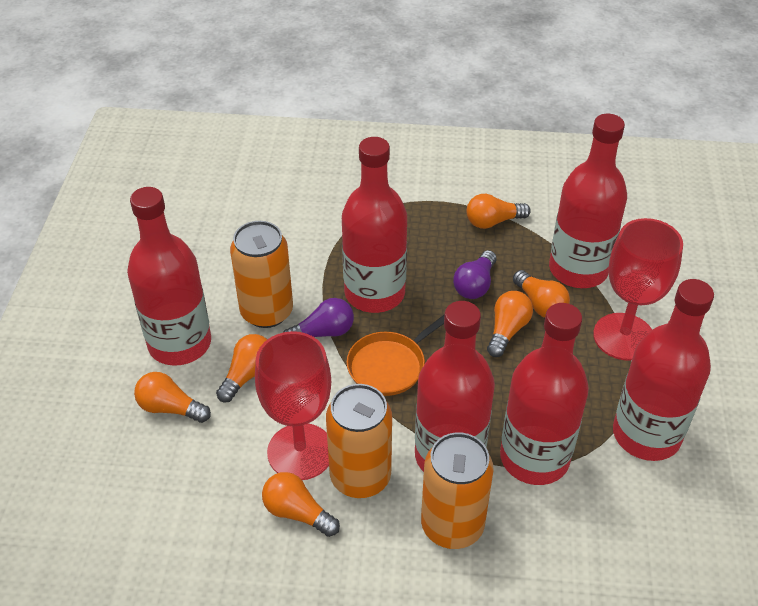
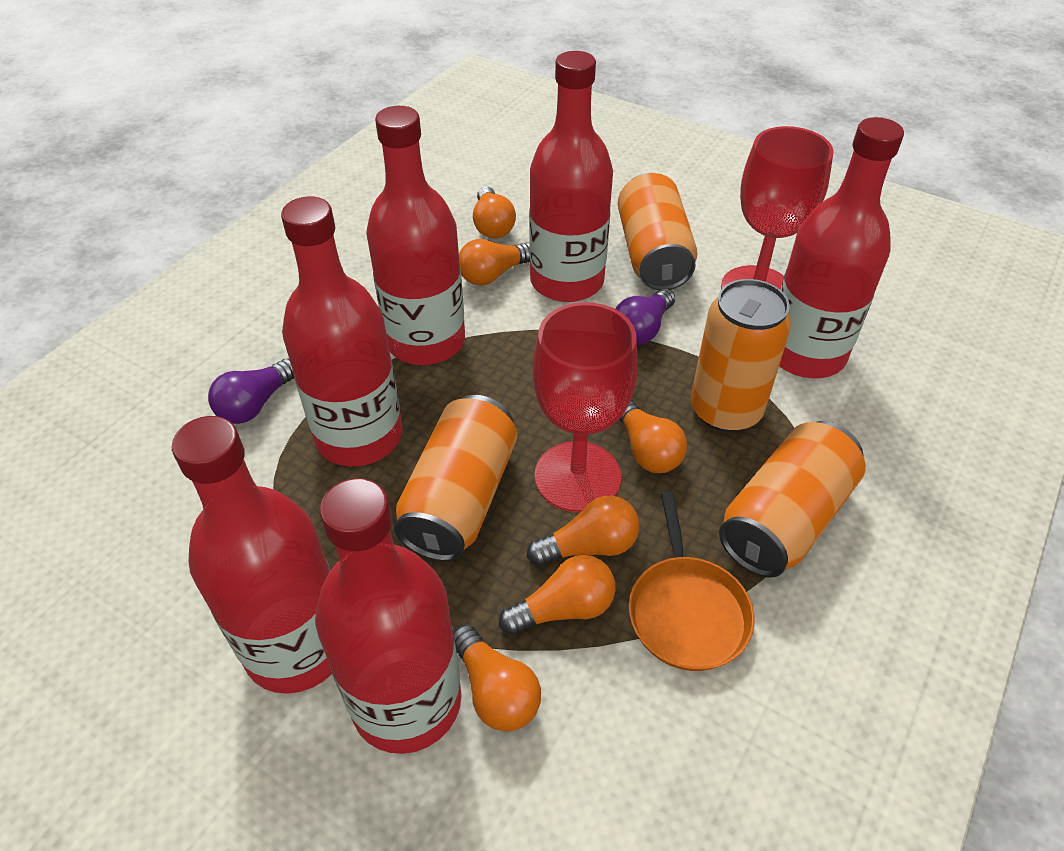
orange can: 3 -> 4

